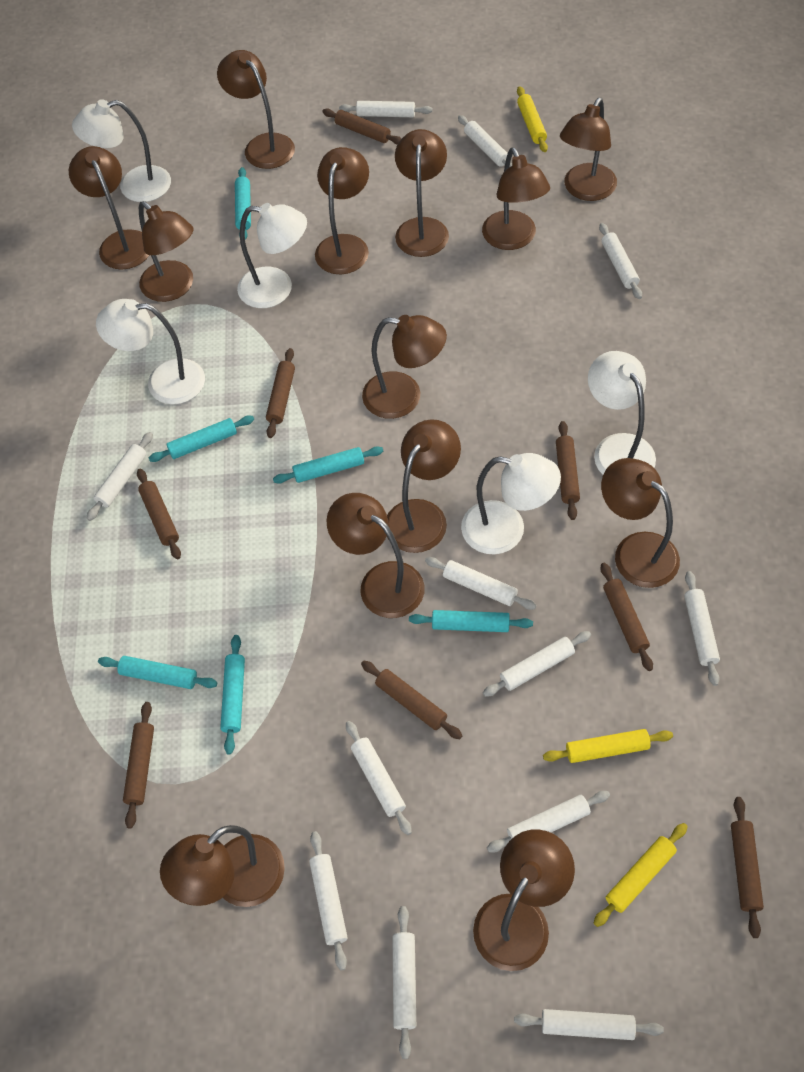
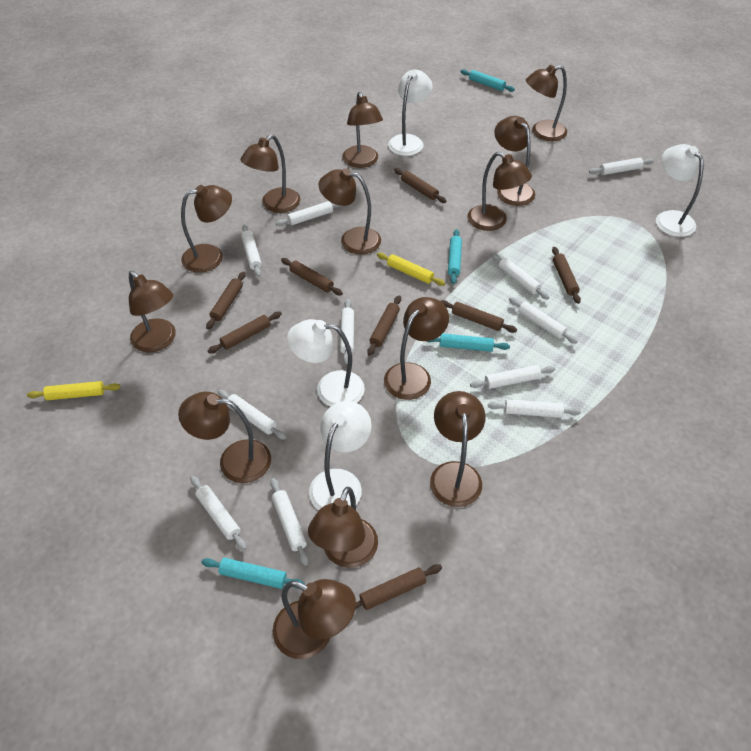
turquoise rolling pin: 6 -> 4
white lamp: 5 -> 4
white rolling pin: 12 -> 11
yellow rolling pin: 3 -> 2

